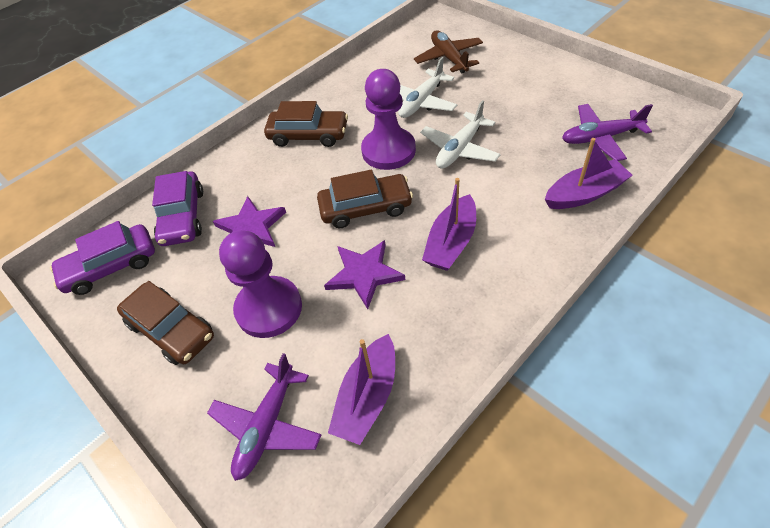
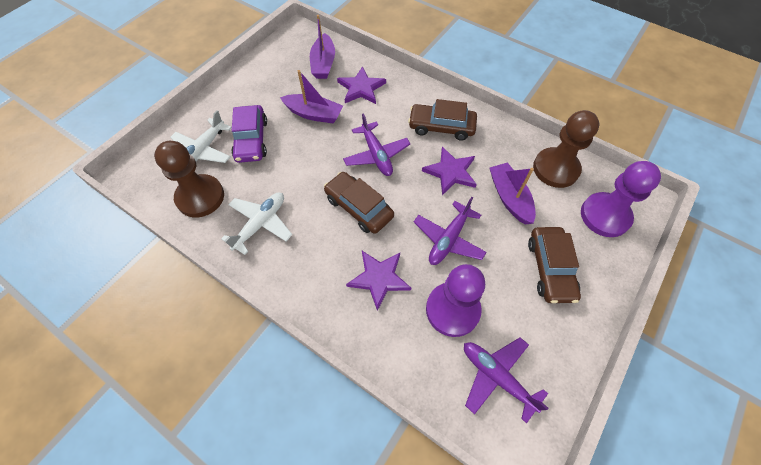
brown pawn: 0 -> 2
brown plane: 1 -> 0
purple car: 2 -> 1
purple plane: 2 -> 3
purple star: 2 -> 3

